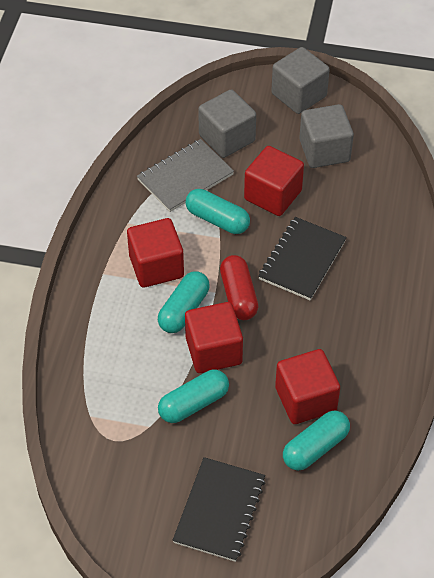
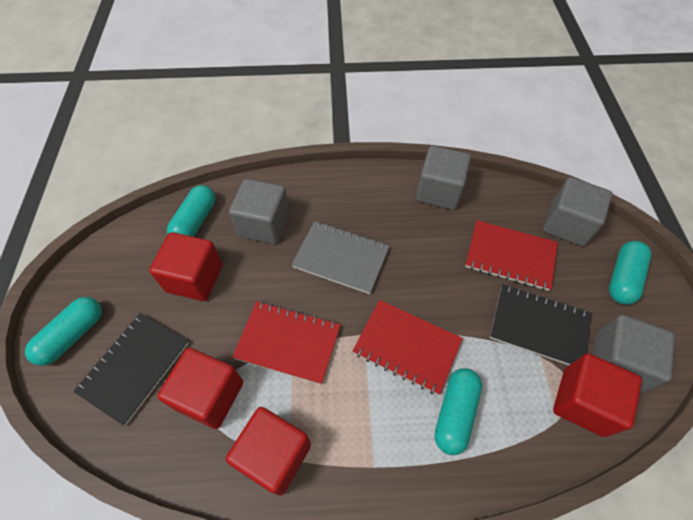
grey cube: 3 -> 4
red capsule: 1 -> 0
red notebook: 0 -> 3

